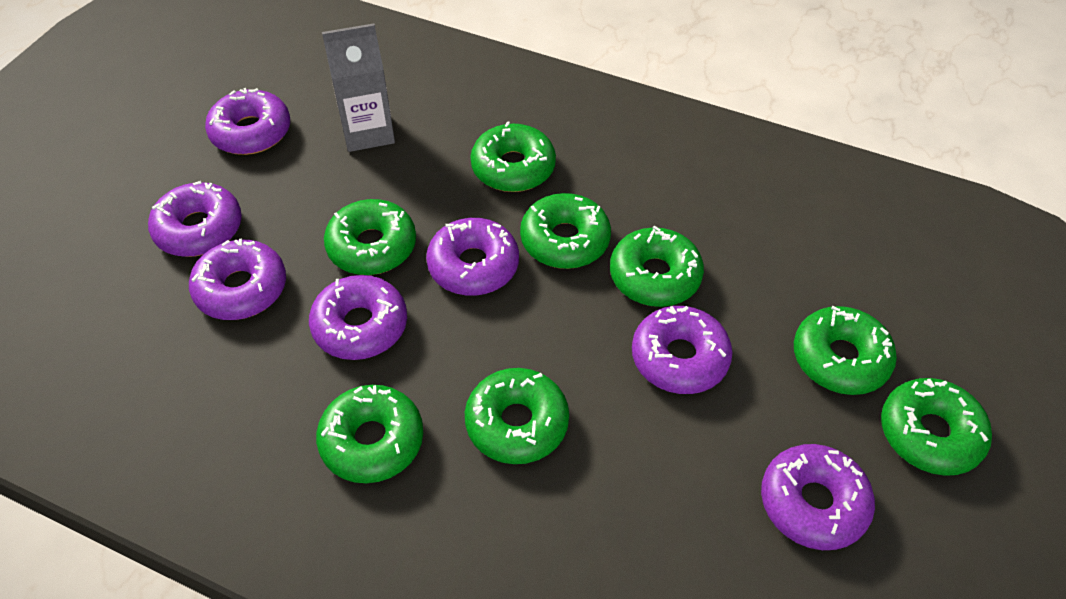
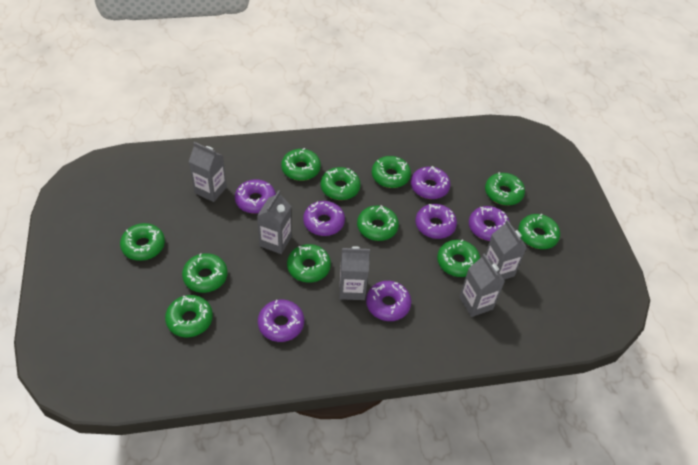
green donut: 8 -> 11
grey carton: 1 -> 5

